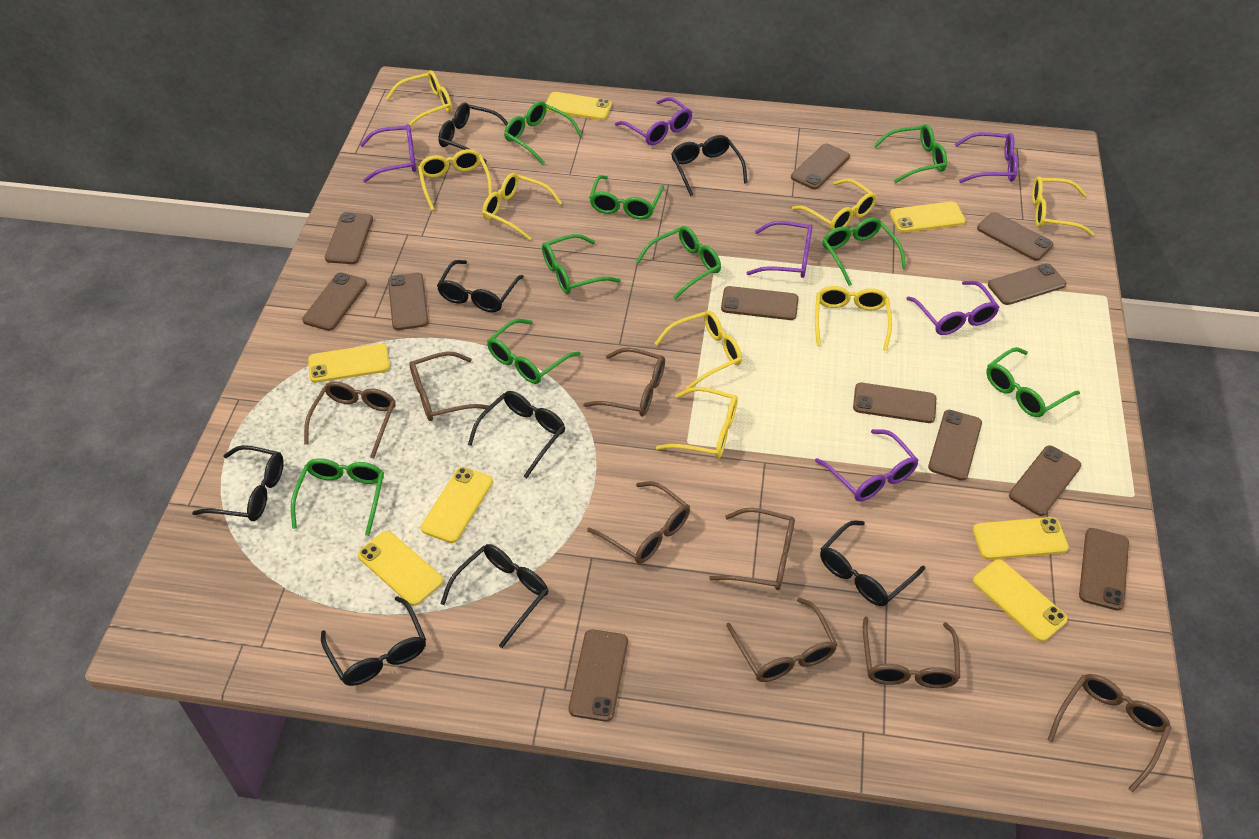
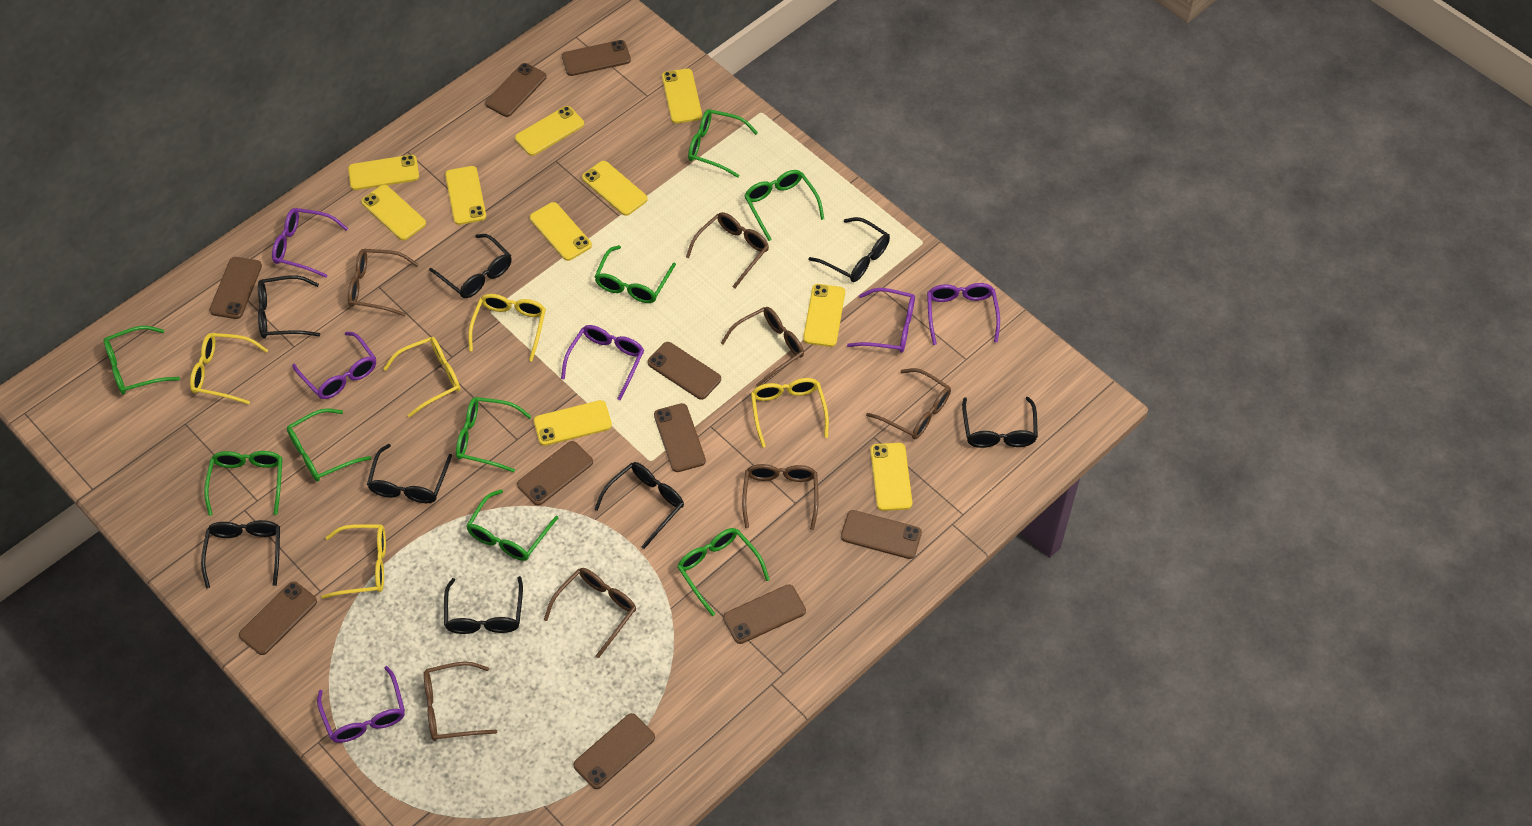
brown glasses: 8 -> 7
brown phone: 12 -> 10
yellow glasses: 8 -> 5
yellow phone: 7 -> 10

